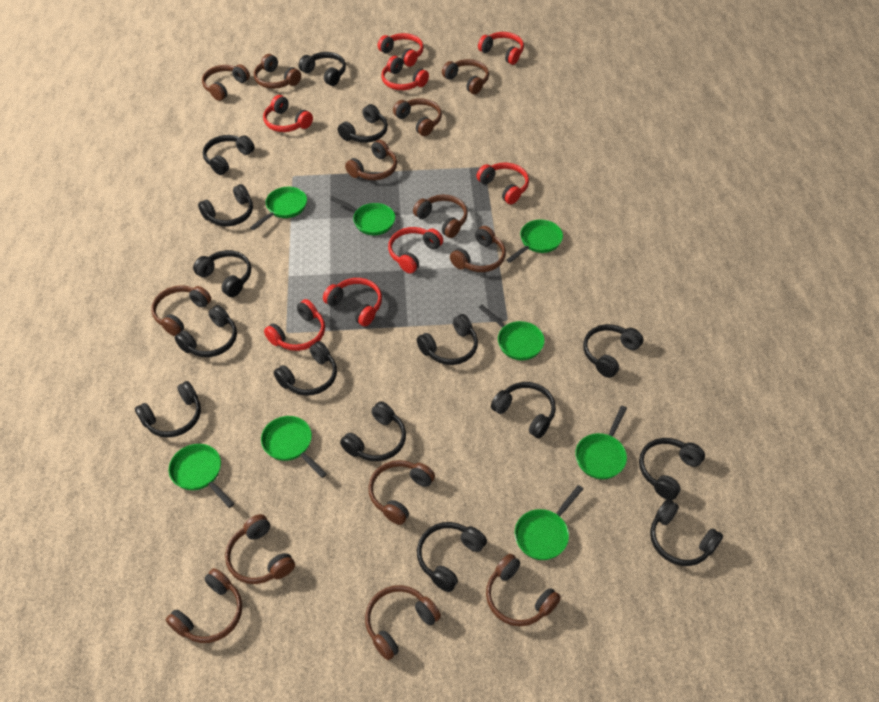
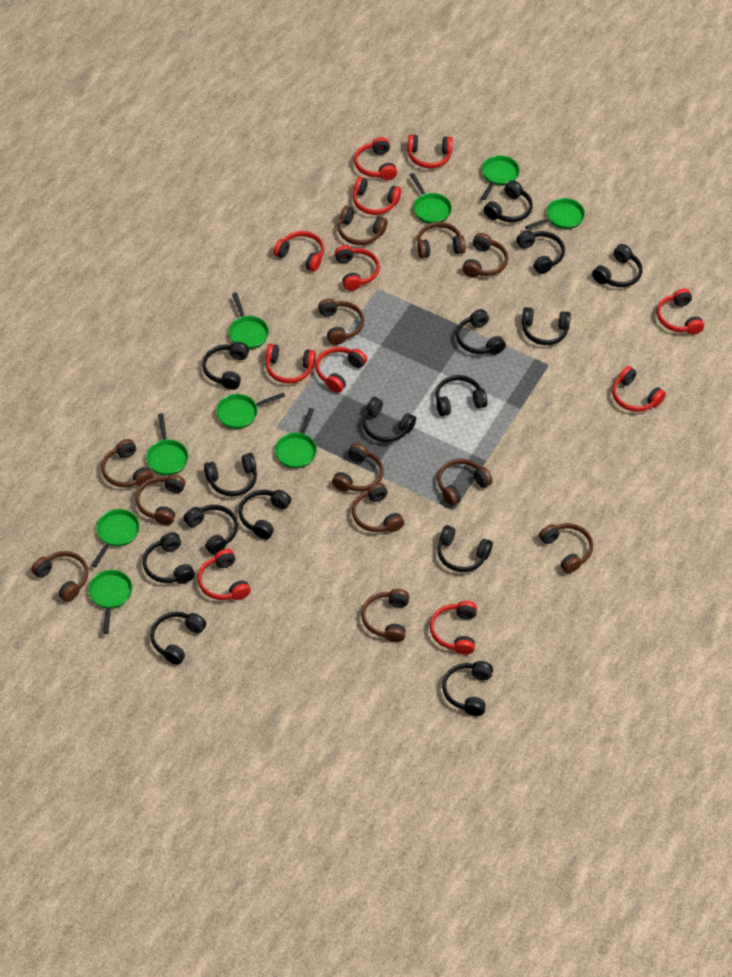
brown headphones: 13 -> 12
green pan: 8 -> 9
red headphones: 8 -> 11

